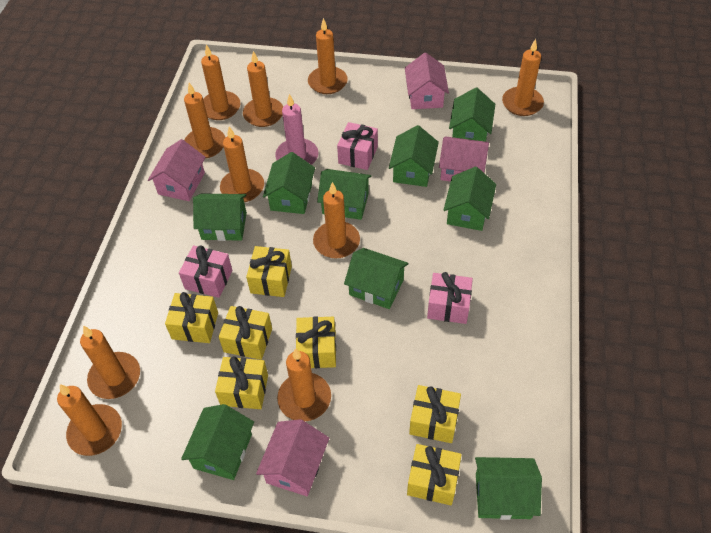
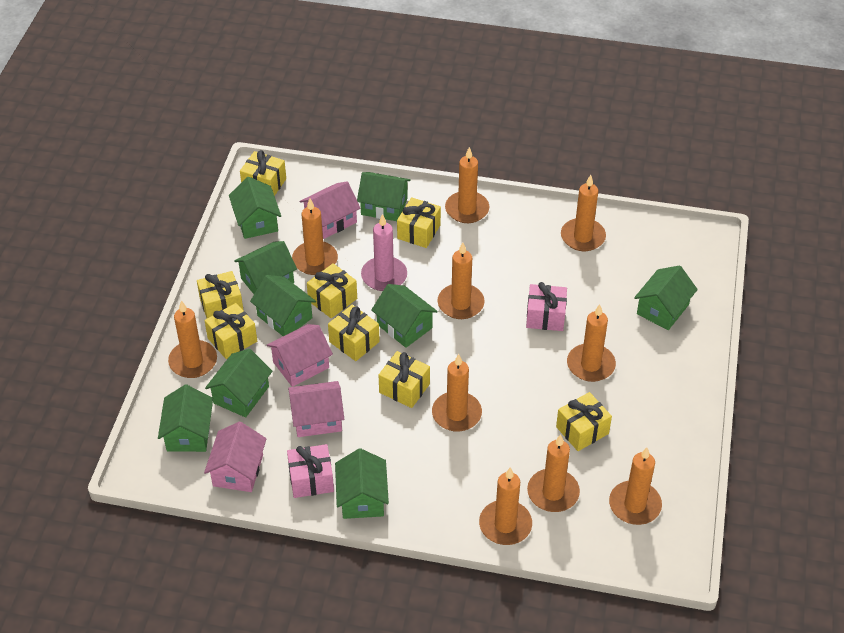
pink gift: 3 -> 2
yellow gift: 7 -> 8

